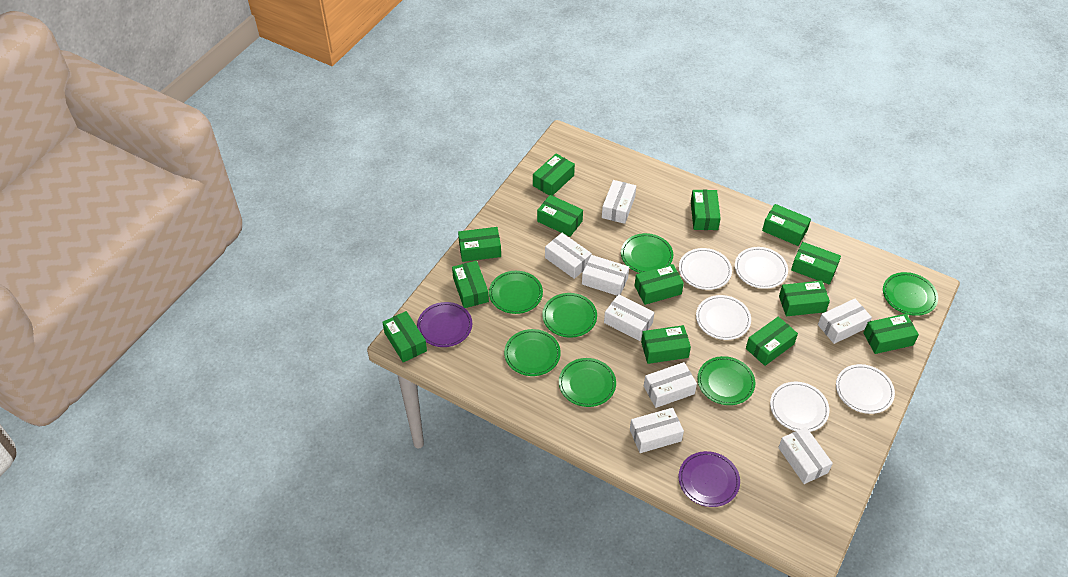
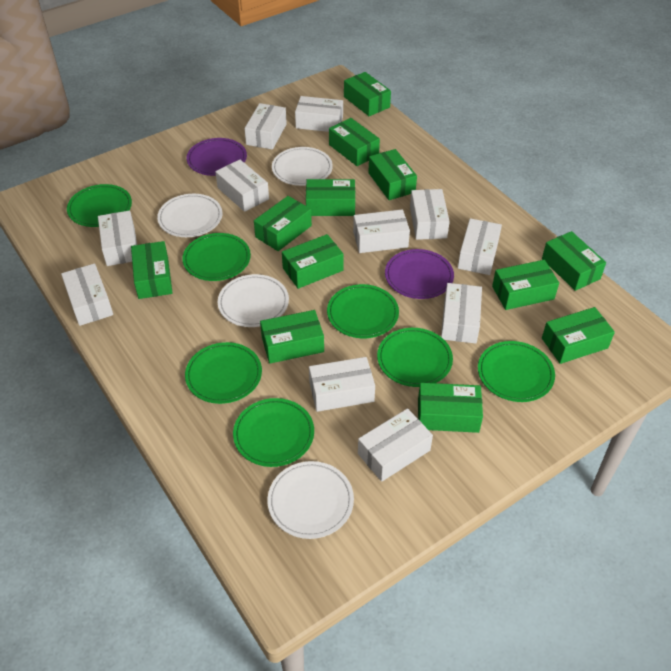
green box: 13 -> 12
white box: 8 -> 11
white plate: 5 -> 4

